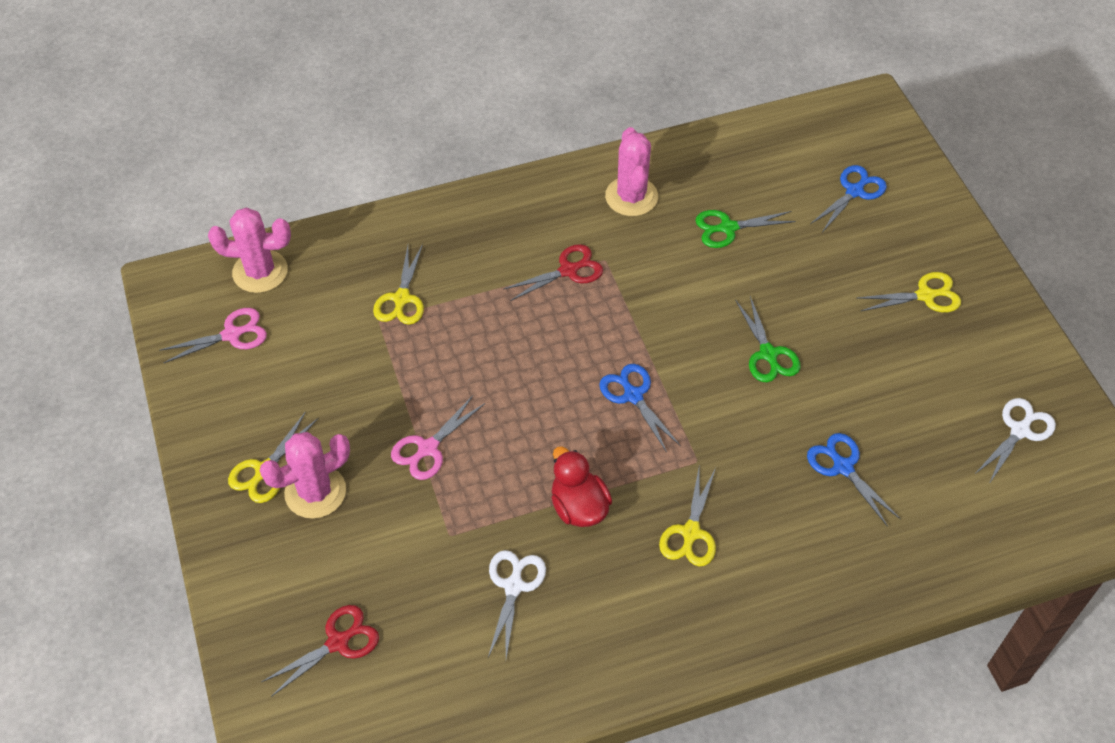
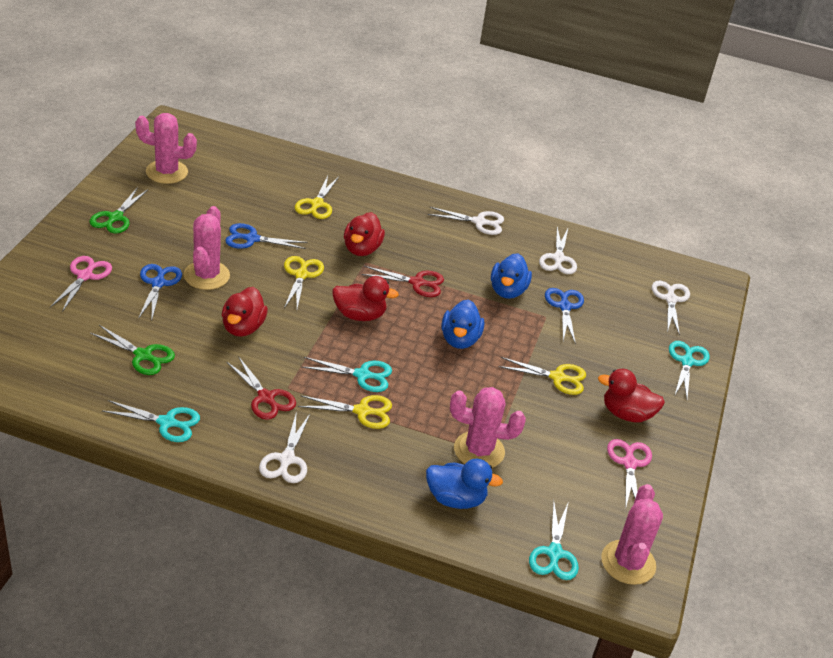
blue duck: 0 -> 3
pink cactus: 3 -> 4
red duck: 1 -> 4
turquoise scissors: 0 -> 4
white scissors: 2 -> 4

